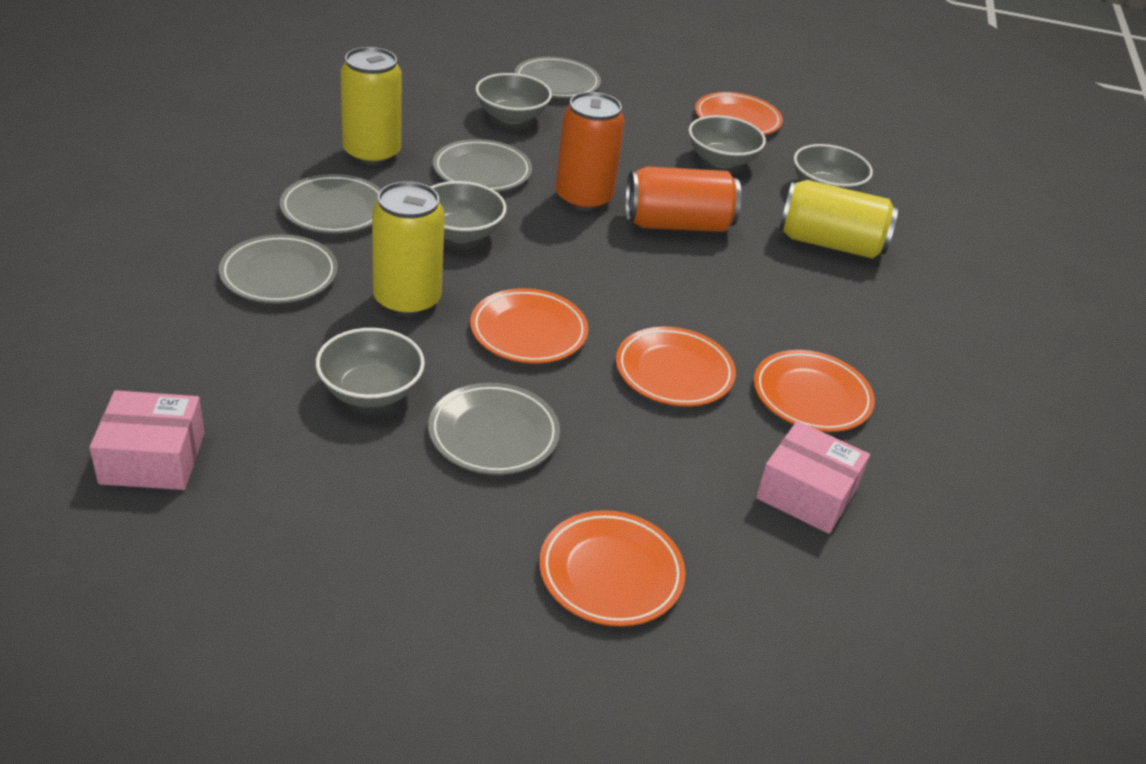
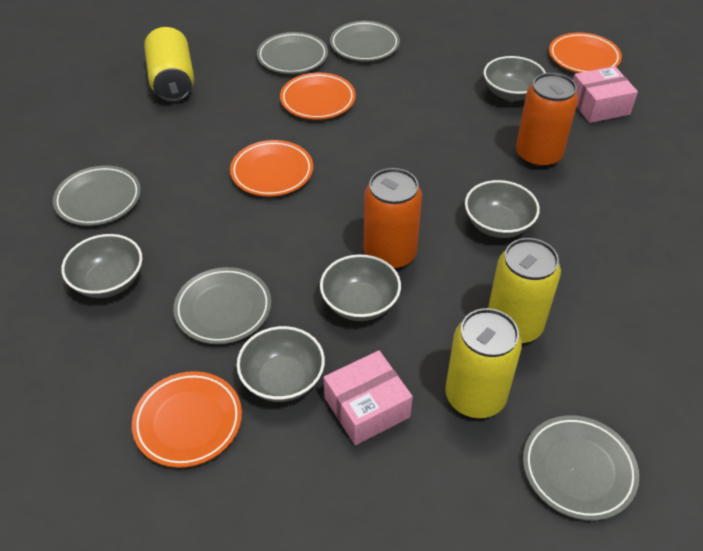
orange plate: 5 -> 4

